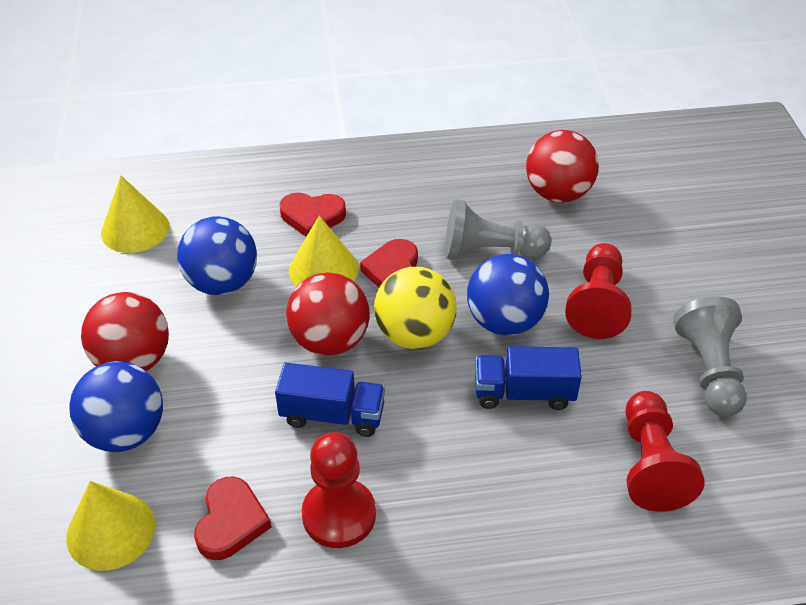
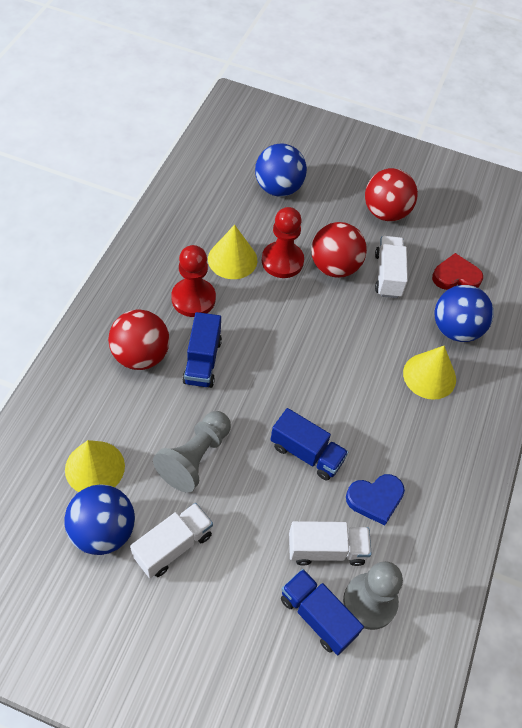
blue heart: 0 -> 1
blue truck: 2 -> 3
red heart: 3 -> 1
red pawn: 3 -> 2
white truck: 0 -> 3
yellow ball: 1 -> 0

